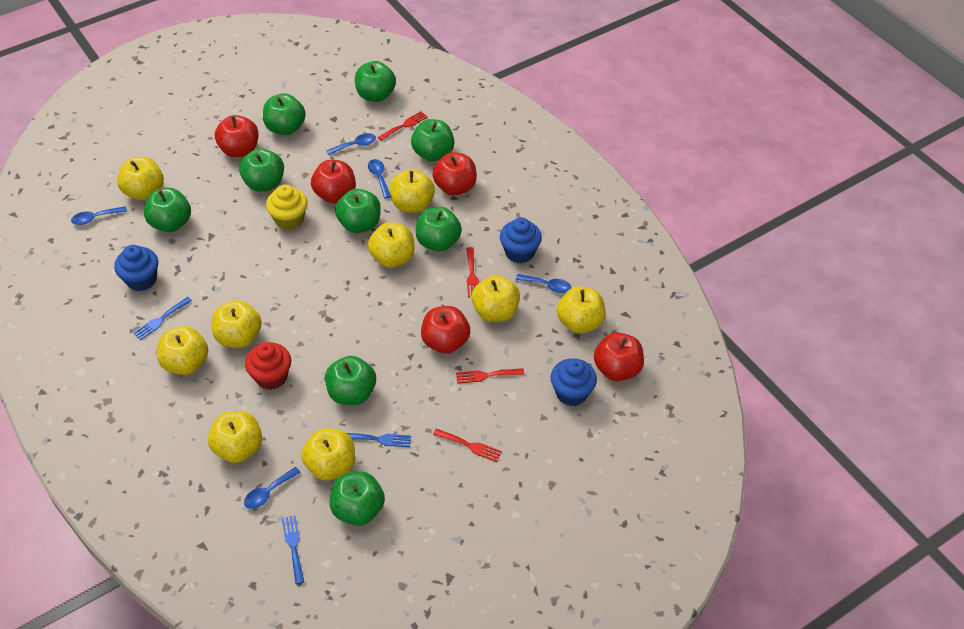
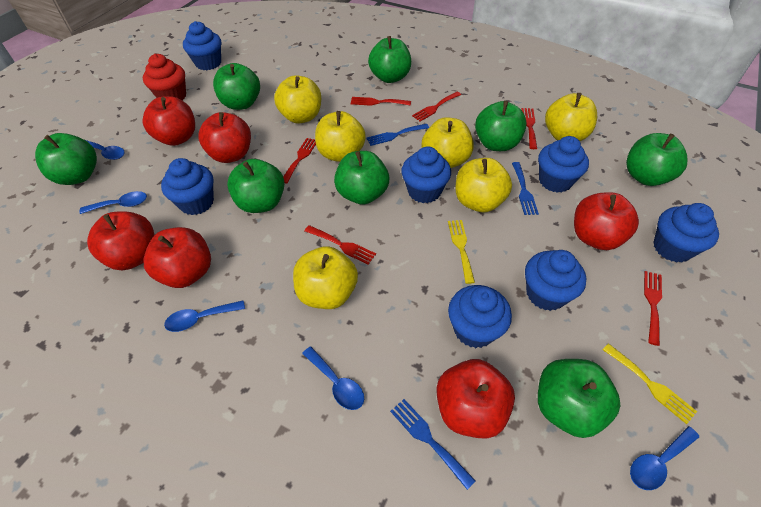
blue cupcake: 3 -> 7
green apple: 9 -> 8
red apple: 5 -> 6
red fork: 4 -> 6
yellow apple: 9 -> 6
yellow cupcake: 1 -> 0
yellow fork: 0 -> 2

